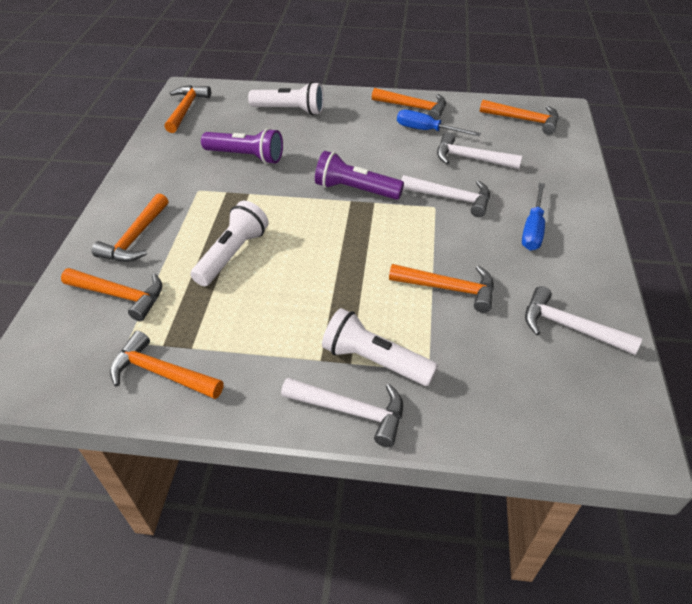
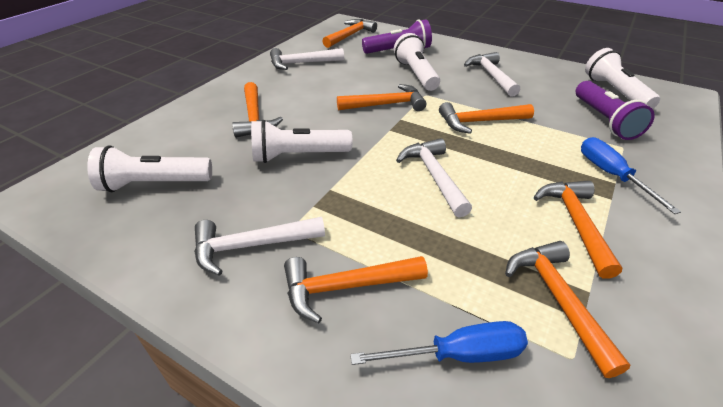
white flashlight: 3 -> 4

